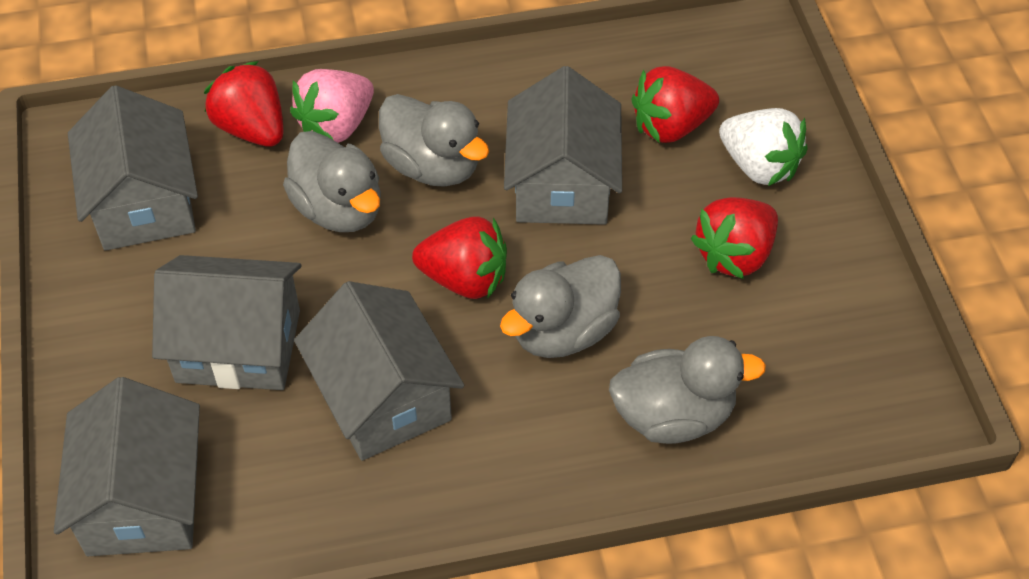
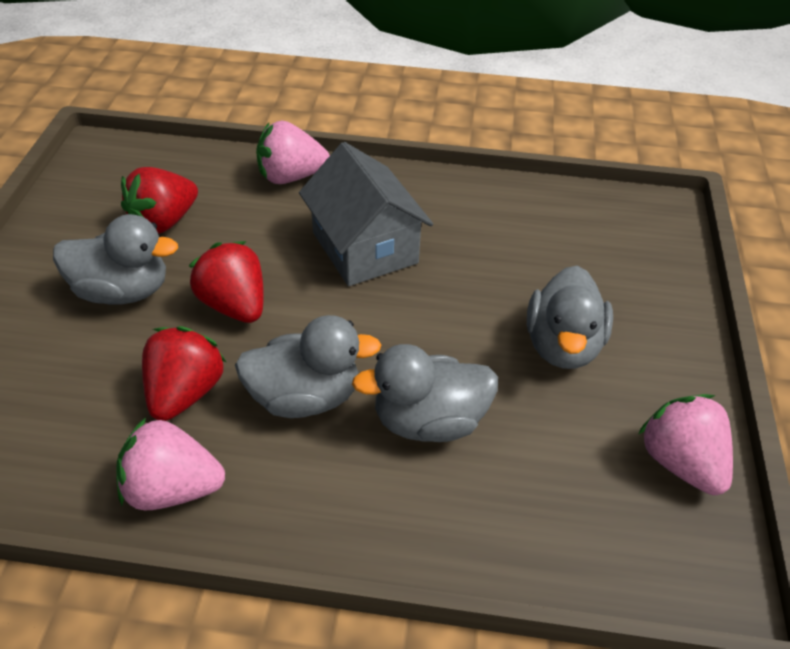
grey house: 5 -> 1
pink strawberry: 1 -> 3
red strawberry: 4 -> 3
white strawberry: 1 -> 0

